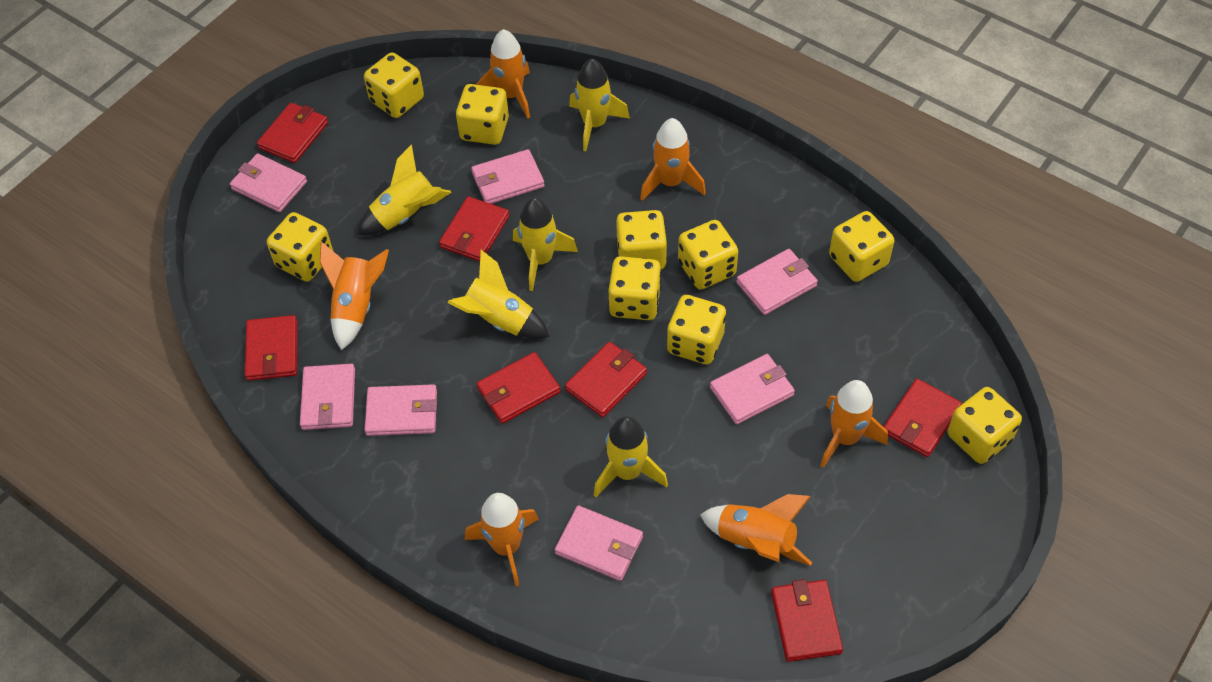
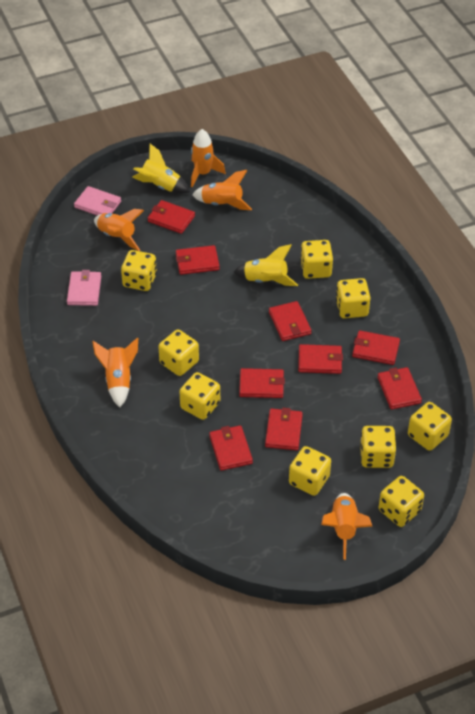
orange rocket: 6 -> 5
pink wallet: 7 -> 2
red wallet: 7 -> 9
yellow rocket: 5 -> 2

